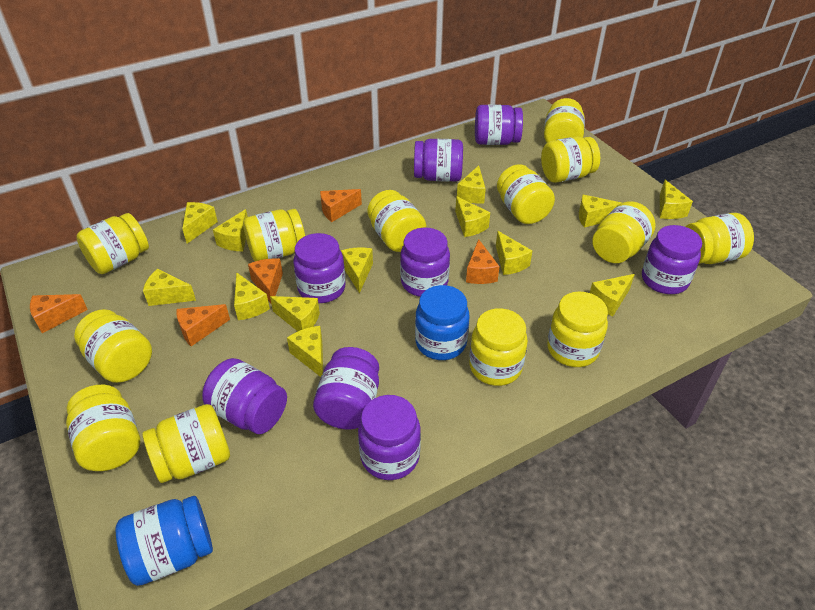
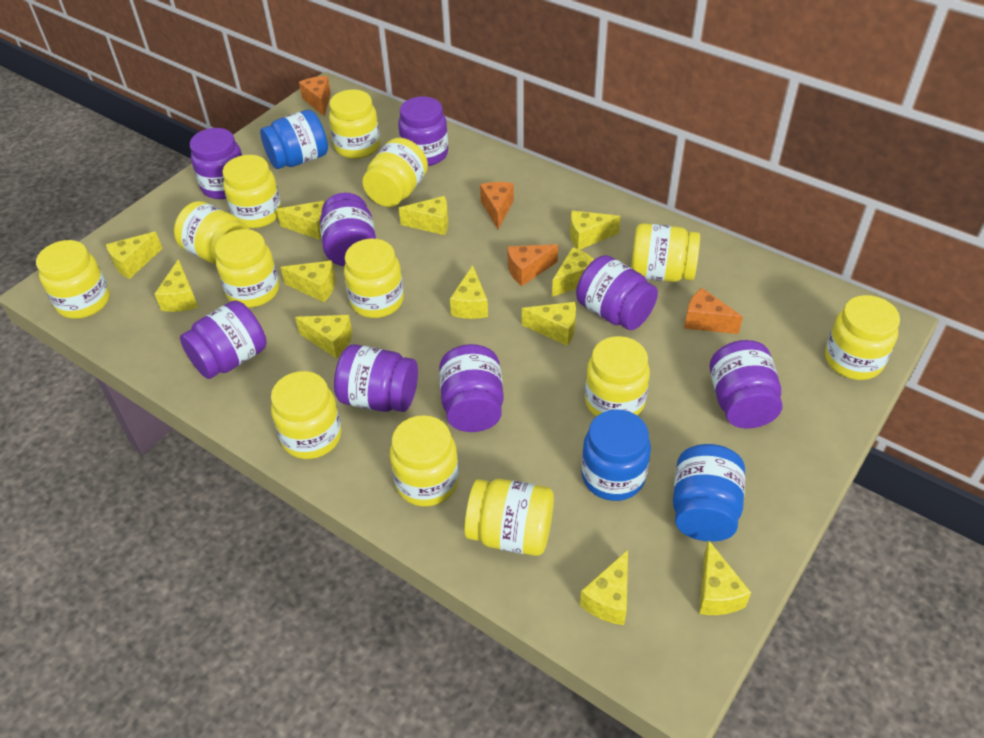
blue jar: 2 -> 3
orange cheese: 5 -> 4
yellow cheese: 13 -> 12

